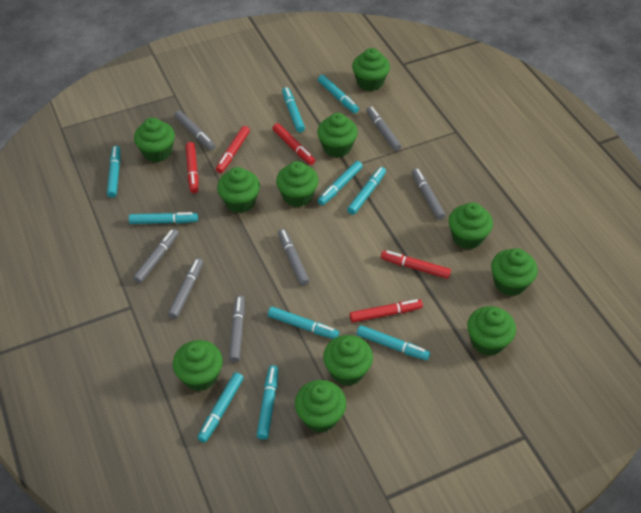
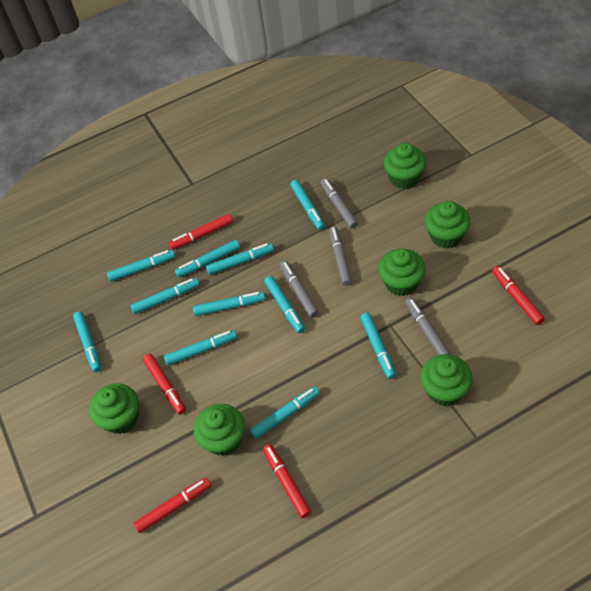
green cupcake: 11 -> 6
grey marker: 7 -> 4
turquoise marker: 10 -> 11

